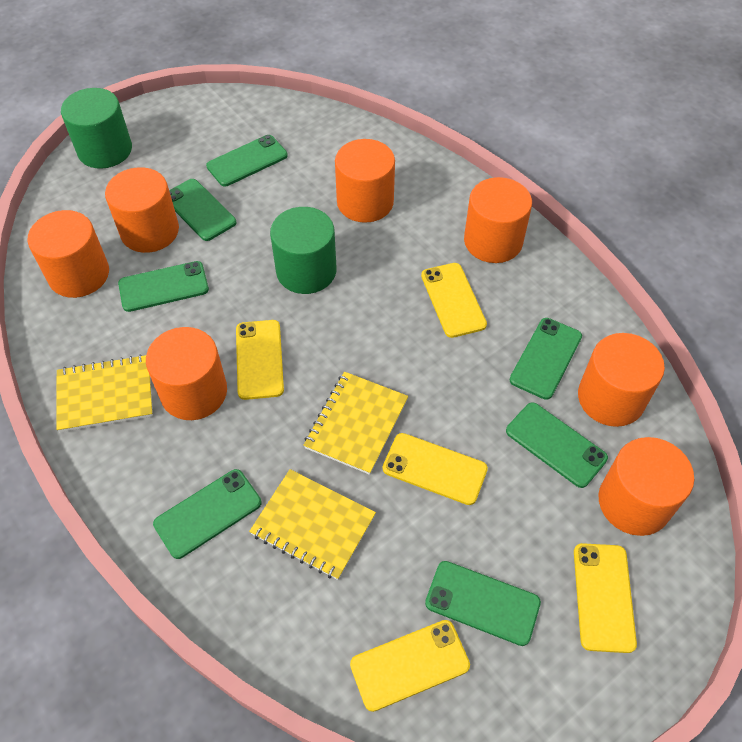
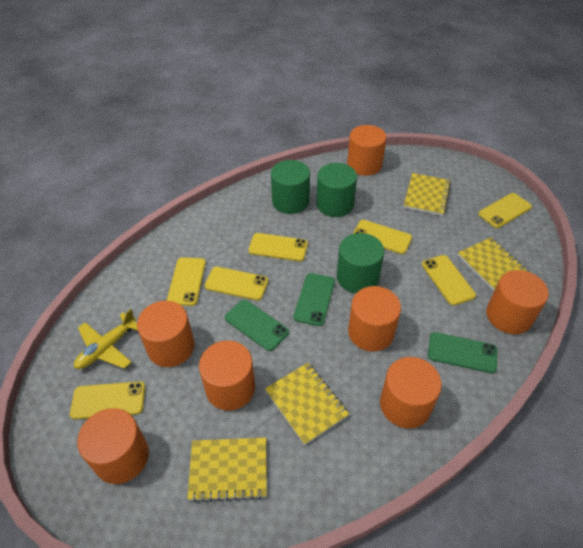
green cylinder: 2 -> 3
green phone: 7 -> 3
yellow notebook: 3 -> 4
yellow phone: 5 -> 7
yellow plane: 0 -> 1

